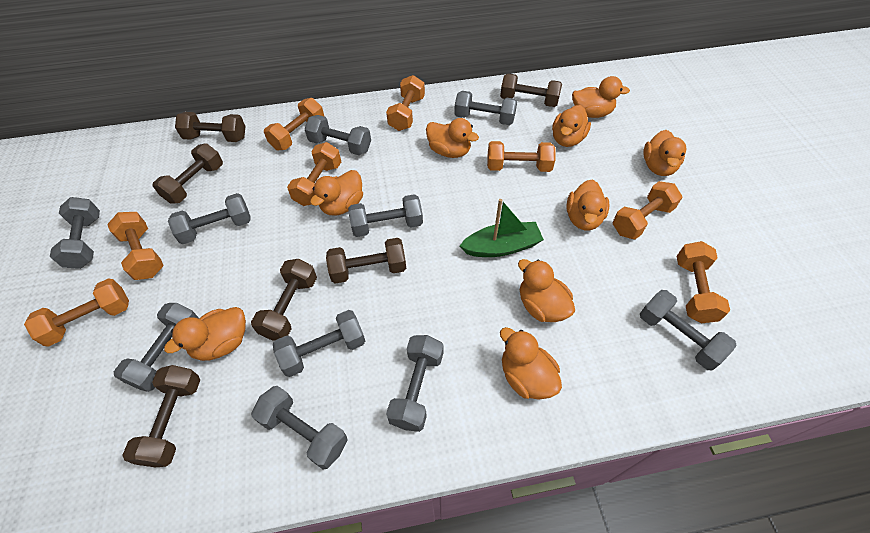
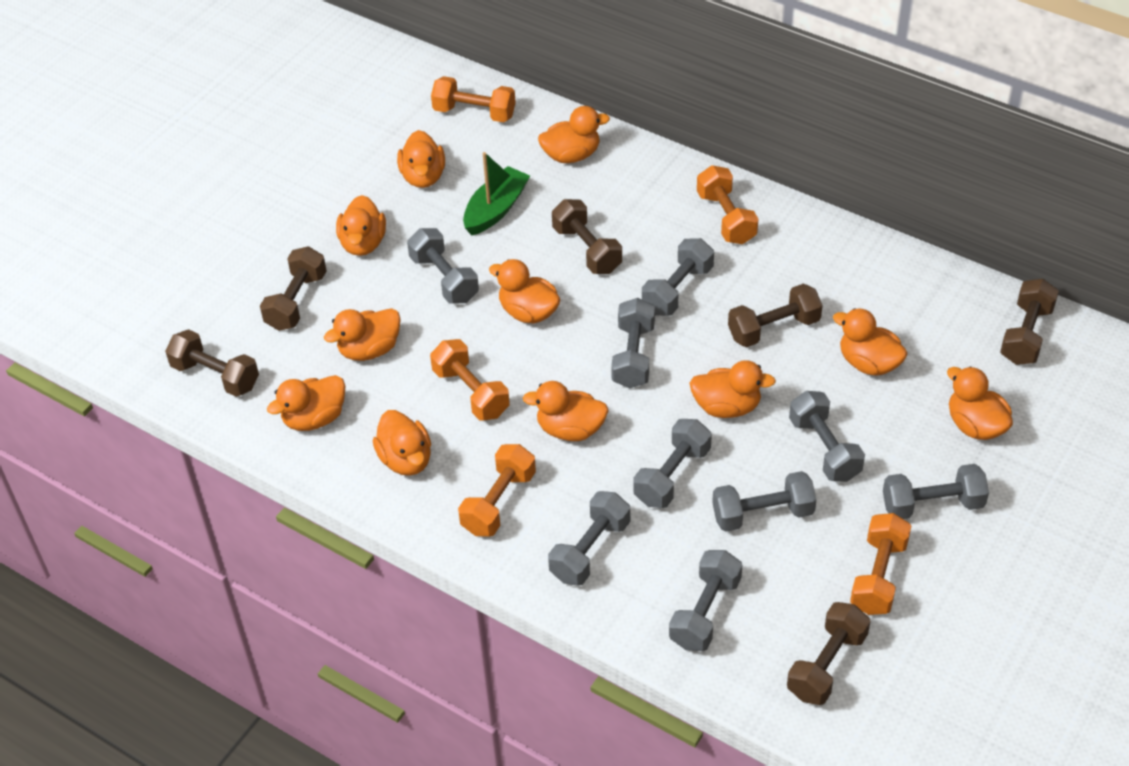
grey dumbbell: 10 -> 9
orange duck: 9 -> 11
orange dumbbell: 8 -> 5

